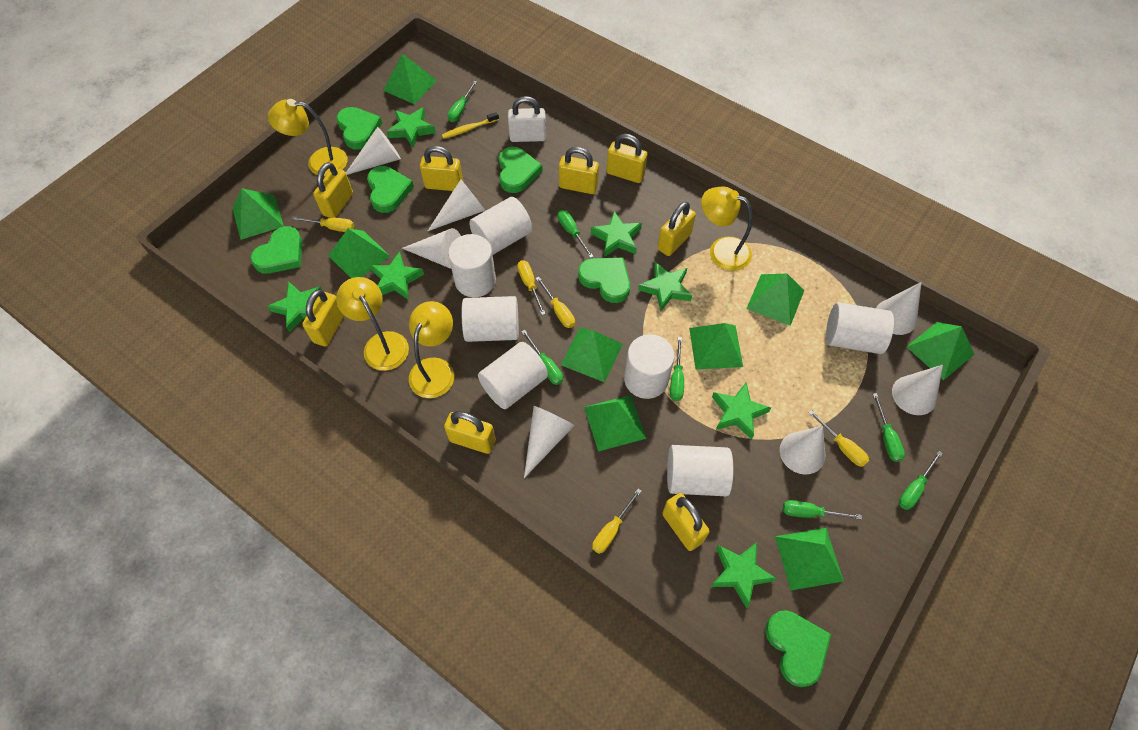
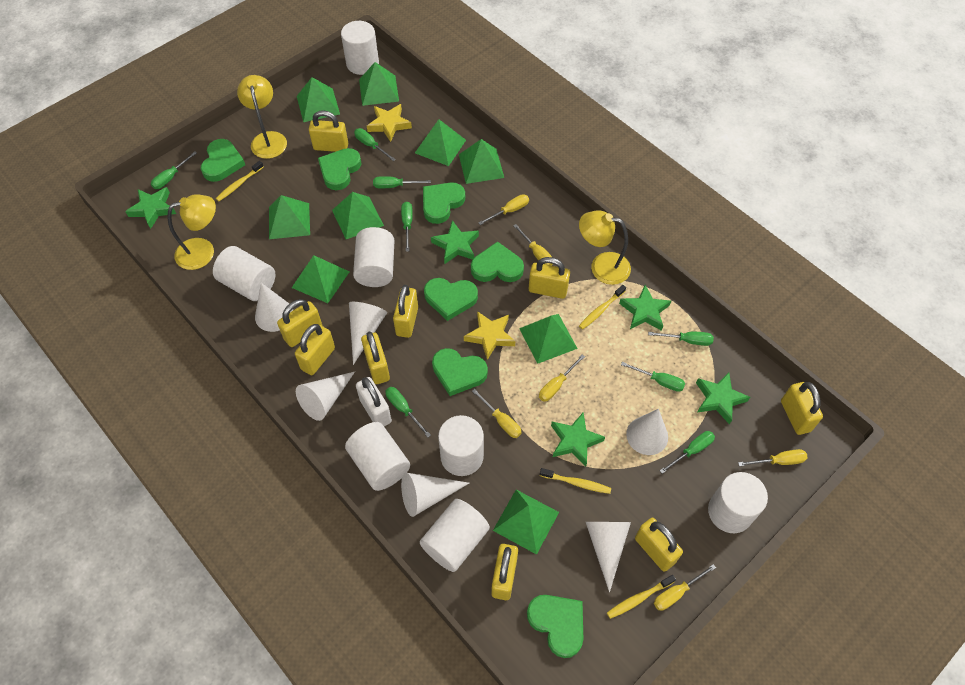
green heart: 6 -> 7
green screwdriver: 7 -> 8
green star: 7 -> 5
white cone: 7 -> 6
yellow lamp: 4 -> 3
yellow padlock: 8 -> 9
yellow screwdriver: 5 -> 6
yellow star: 0 -> 2
yellow toothbrush: 1 -> 4

